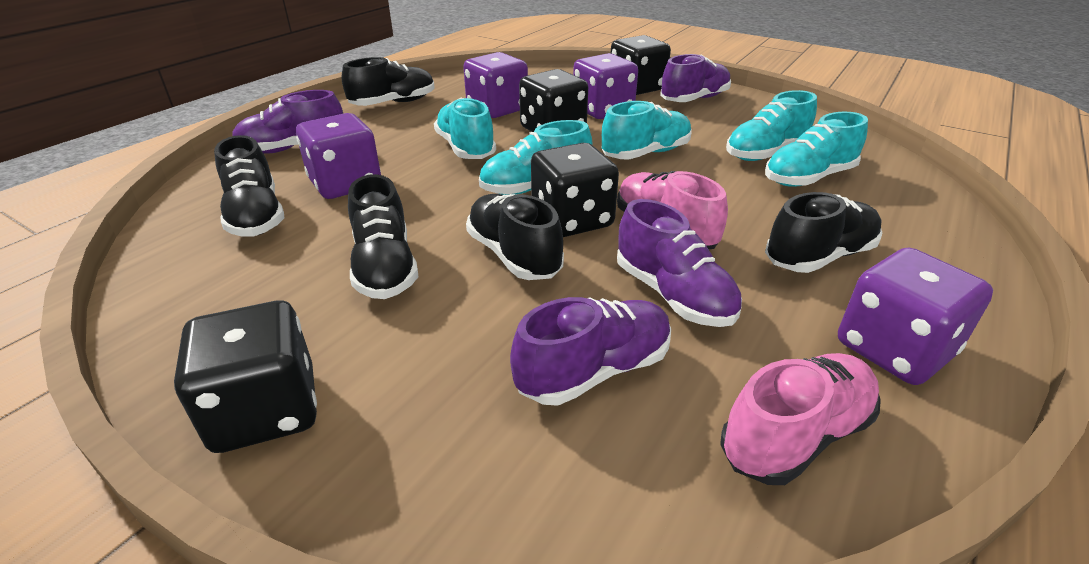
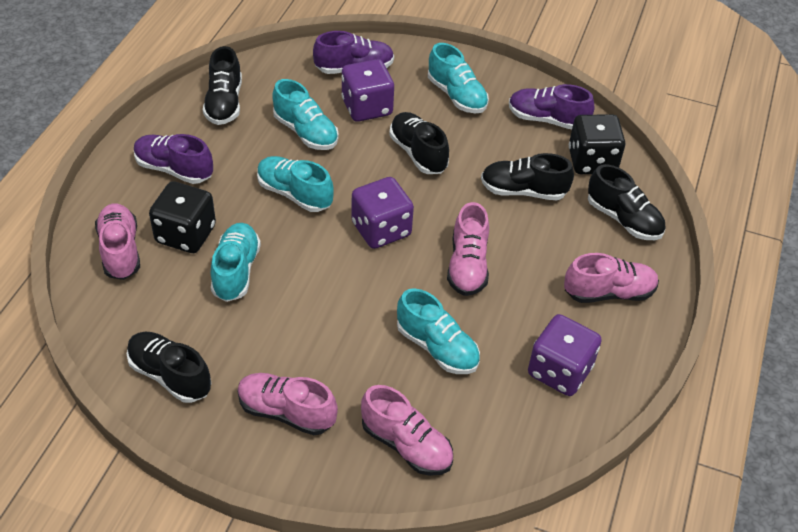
black dice: 4 -> 2
pink shoe: 2 -> 5
purple dice: 4 -> 3
purple shoe: 4 -> 3

